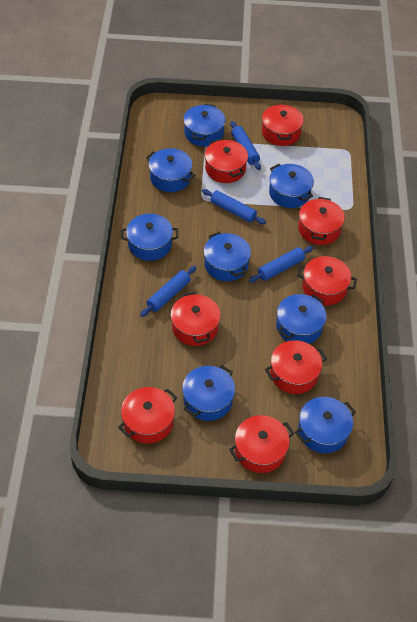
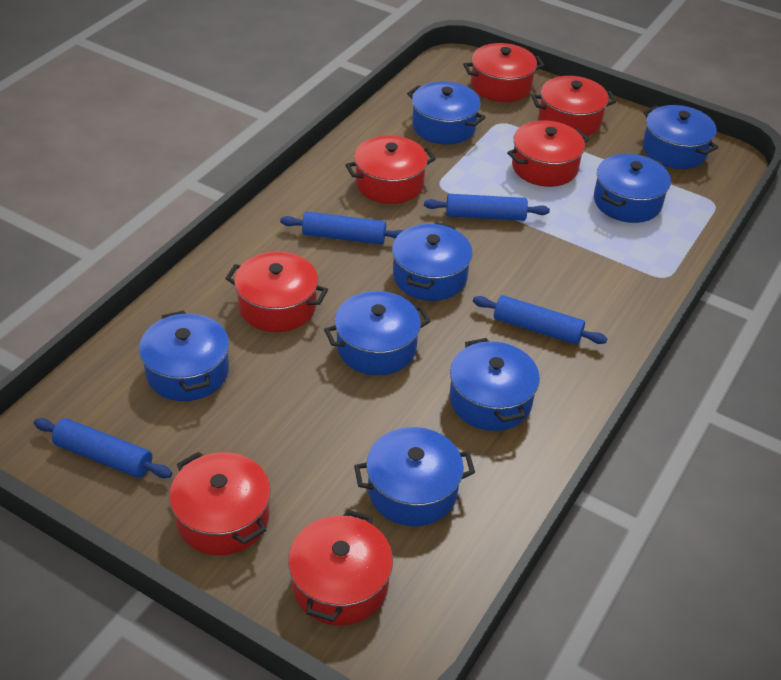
red pot: 8 -> 7

